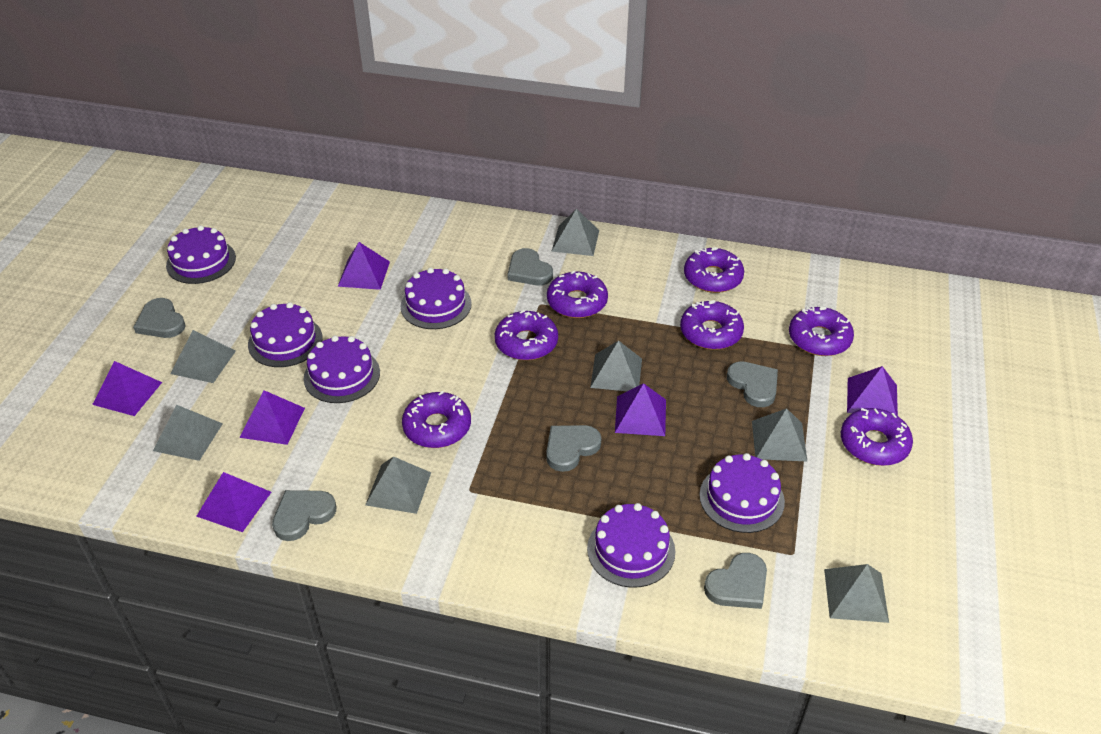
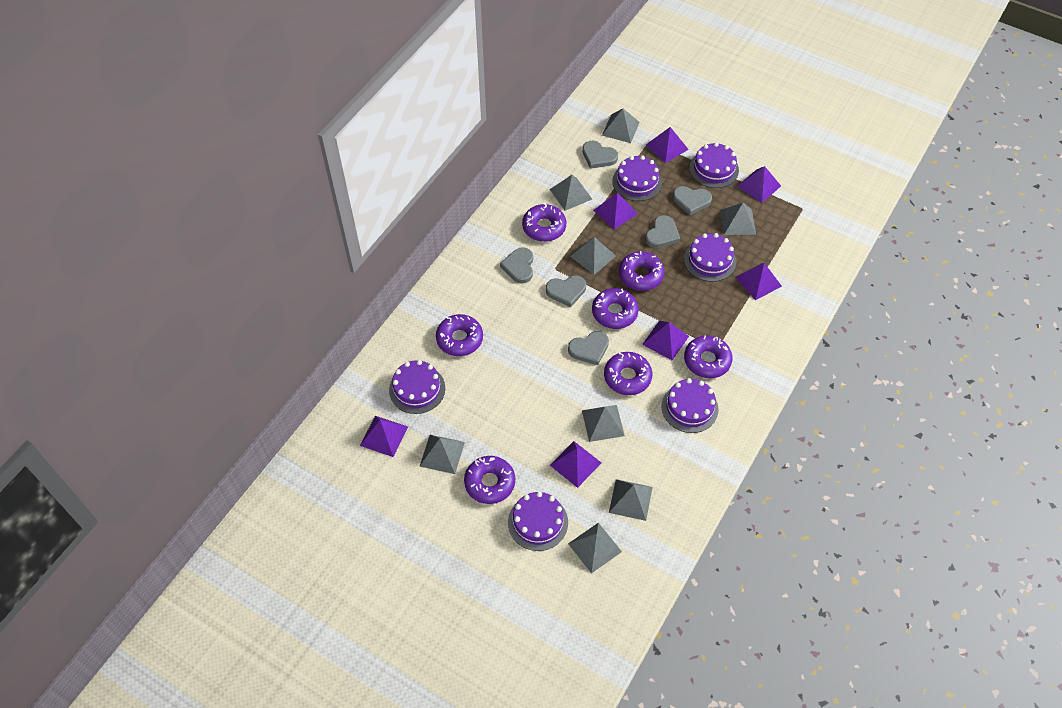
grey pyramid: 7 -> 8
purple pyramid: 6 -> 7

